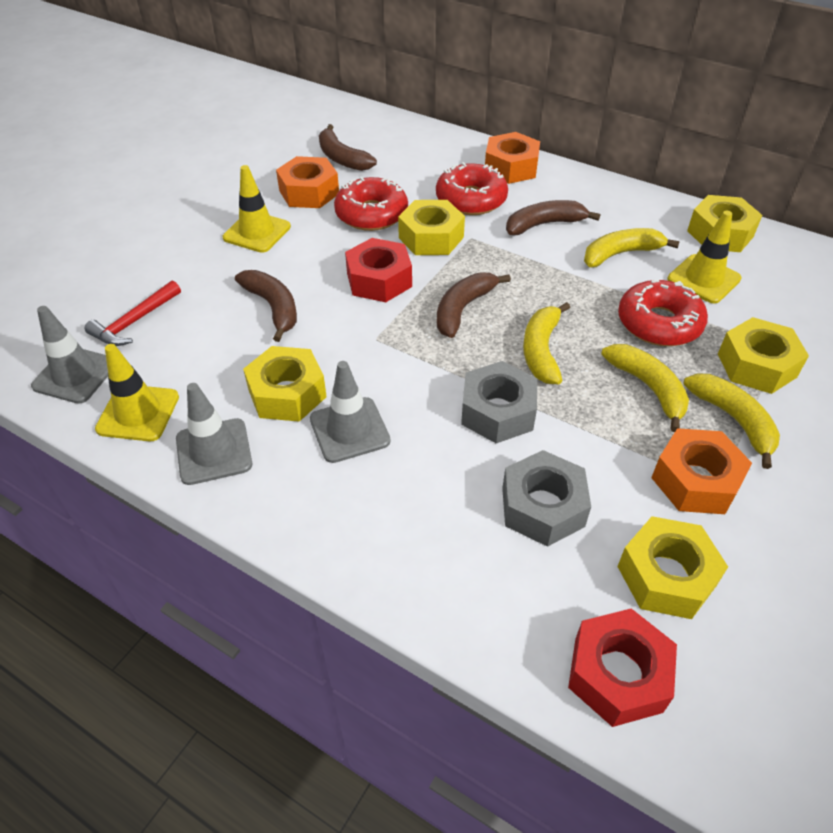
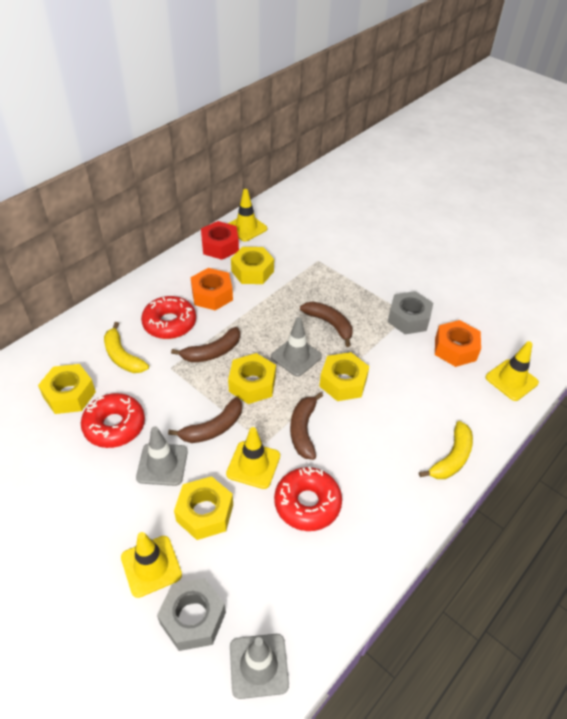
orange nut: 3 -> 2
red hammer: 1 -> 0
red nut: 2 -> 1
yellow banana: 4 -> 2
yellow traffic cone: 3 -> 4

